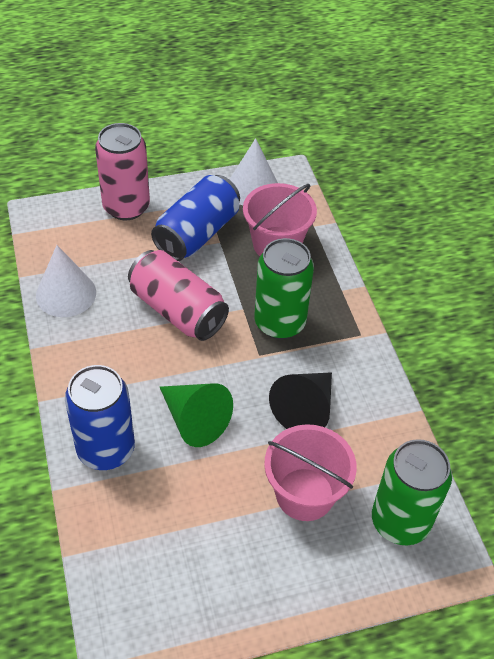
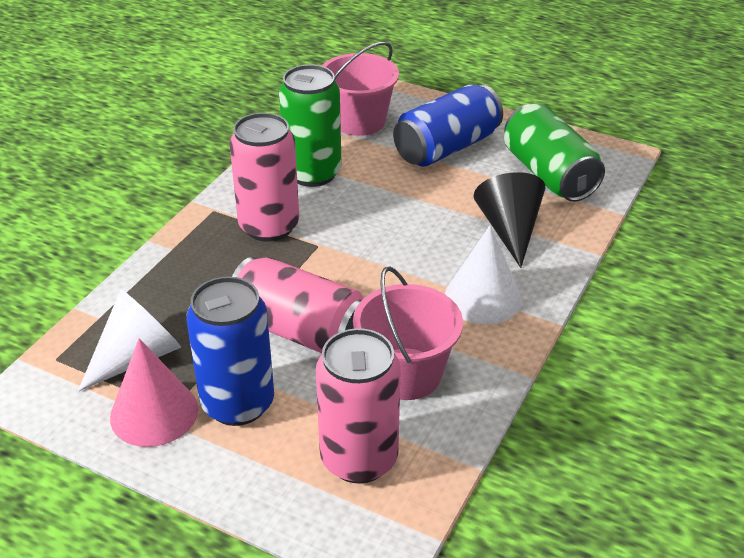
green cone: 1 -> 0
pink can: 2 -> 3
pink cone: 0 -> 1

